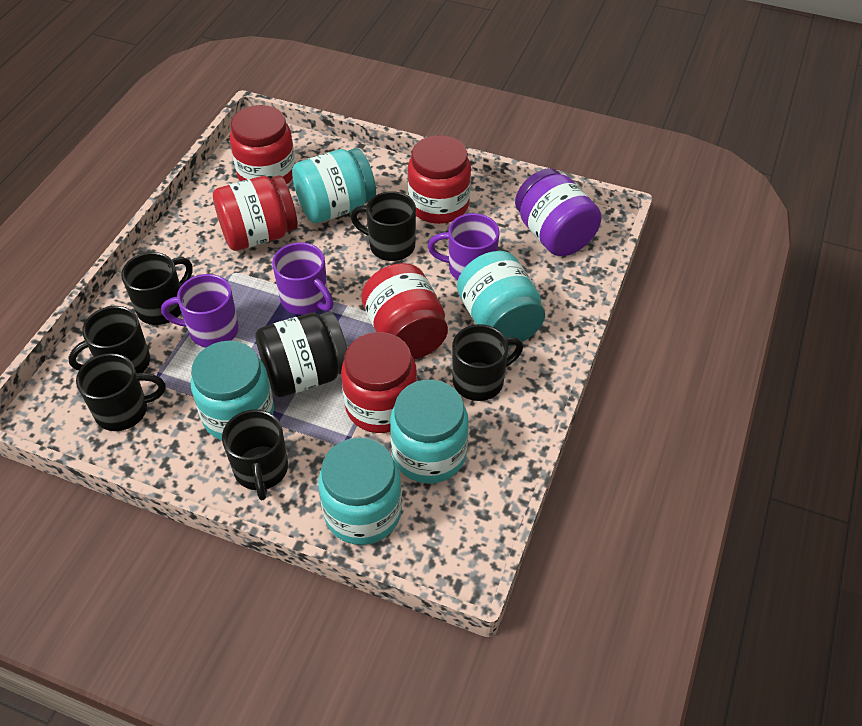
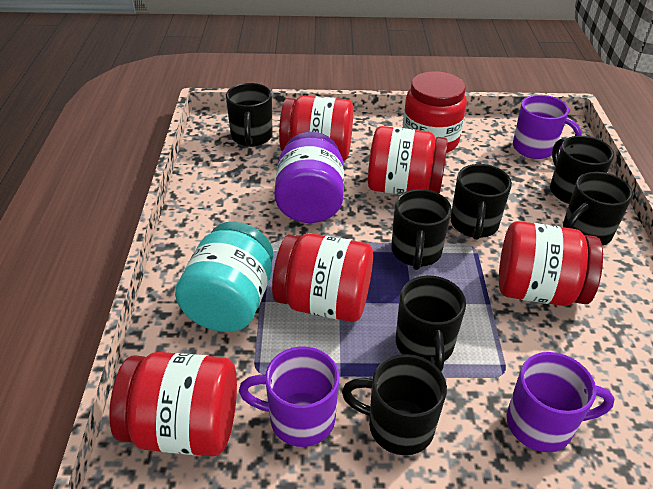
black jar: 1 -> 0
black mug: 6 -> 7
red jar: 5 -> 6
turquoise jar: 5 -> 1

